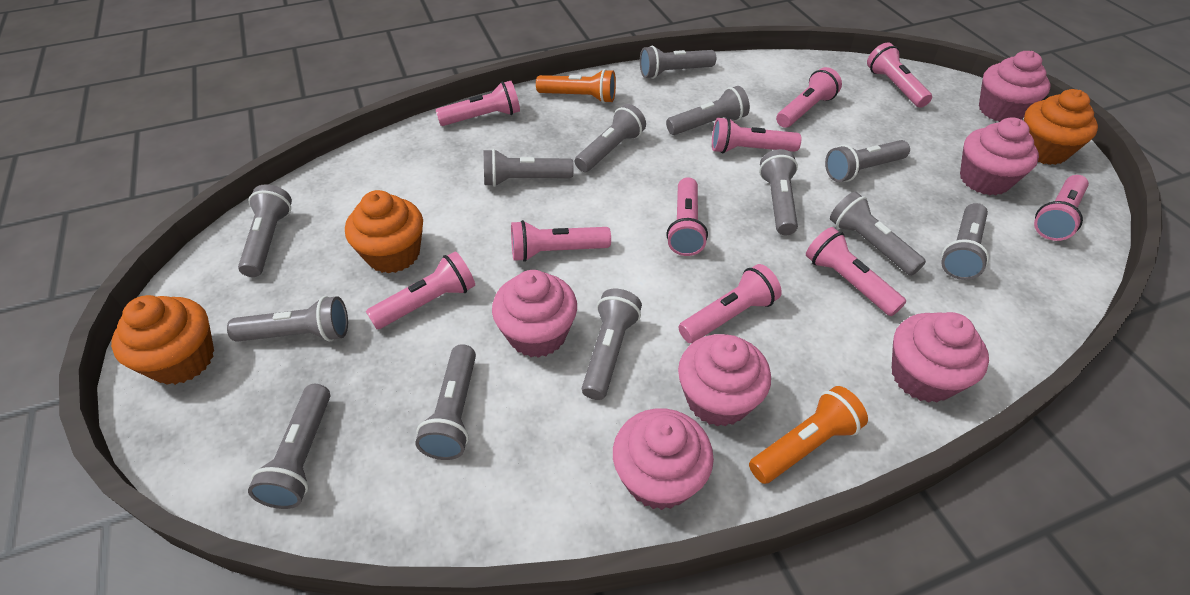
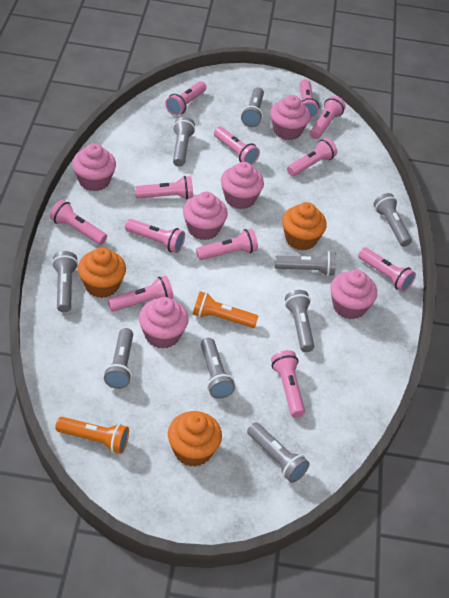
grey flashlight: 13 -> 9
pink flashlight: 10 -> 12

